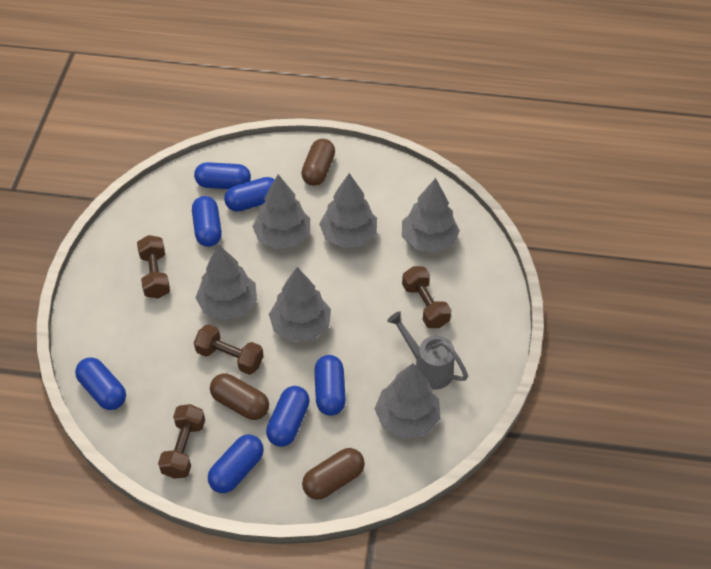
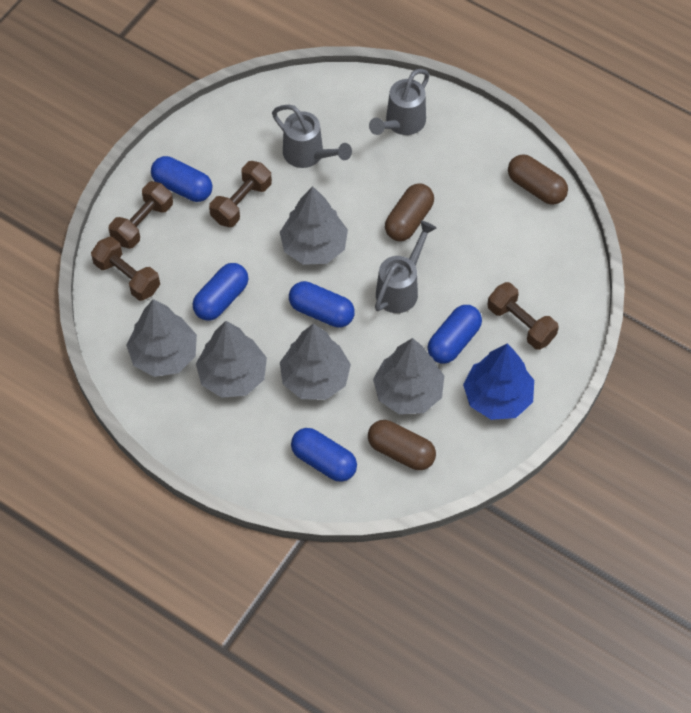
blue capsule: 7 -> 5
blue tree: 0 -> 1
grey tree: 6 -> 5
grey watering can: 1 -> 3

